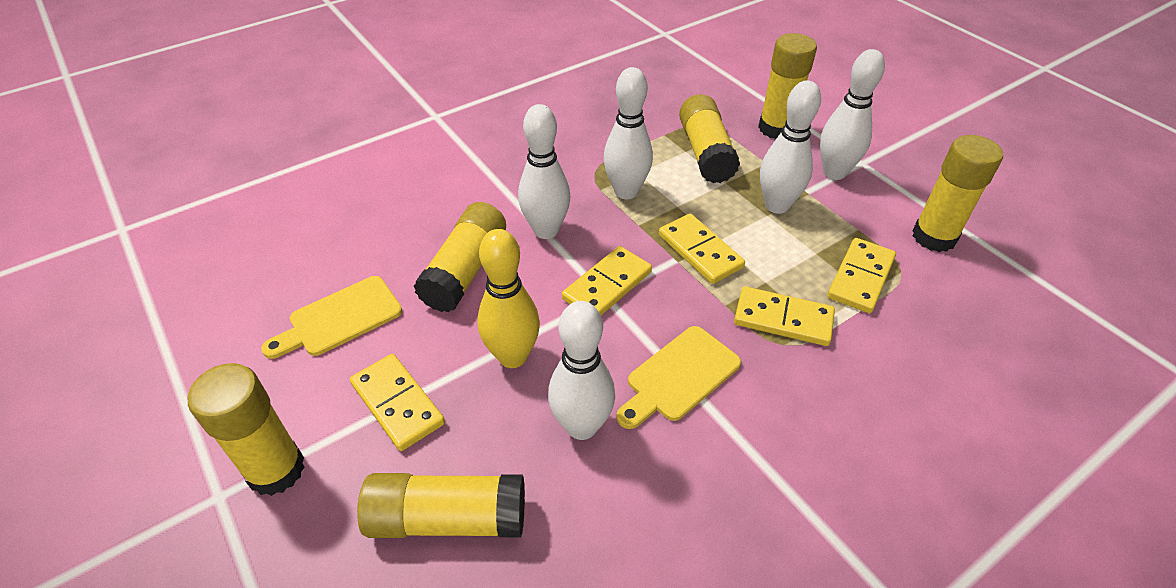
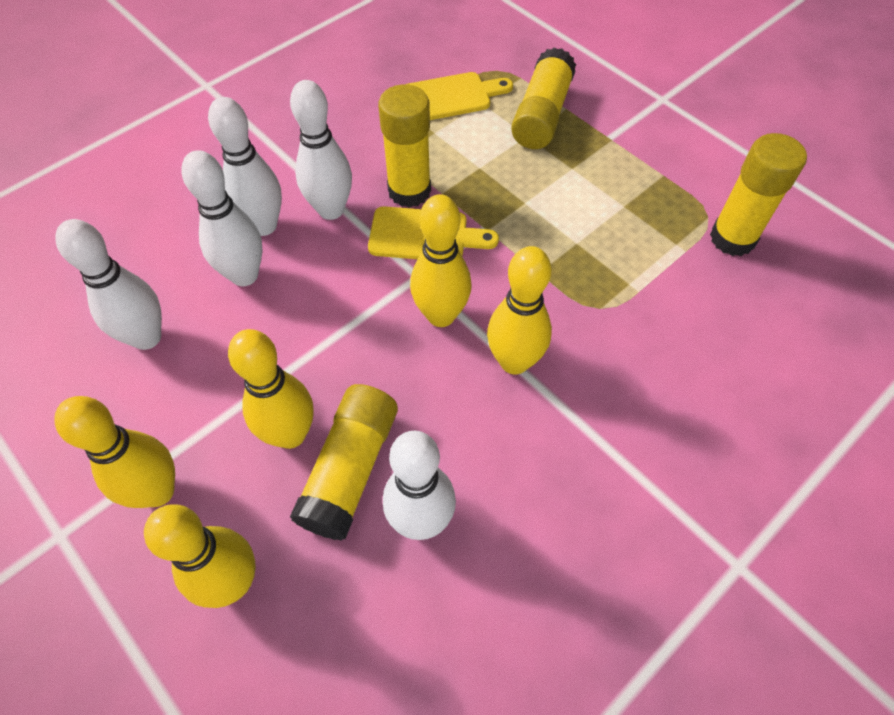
yellow bowling pin: 1 -> 5
yellow domino: 5 -> 0
yellow glue stick: 6 -> 4

